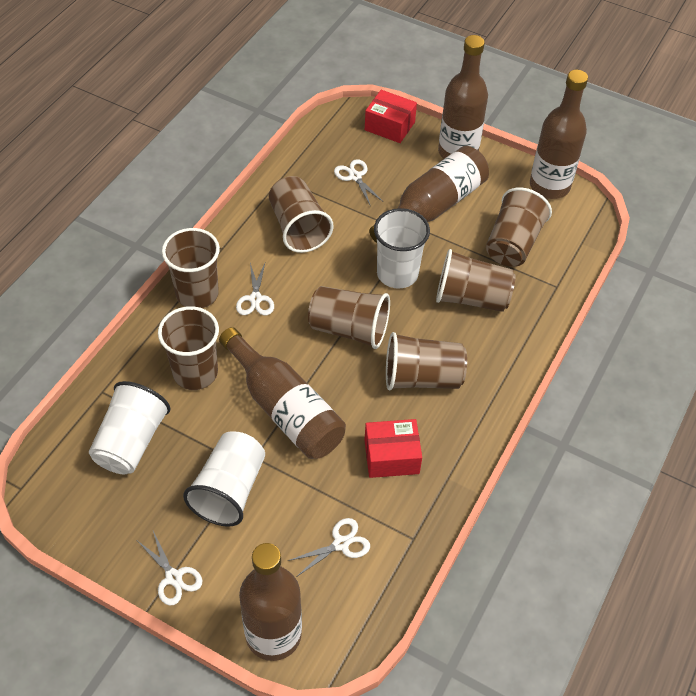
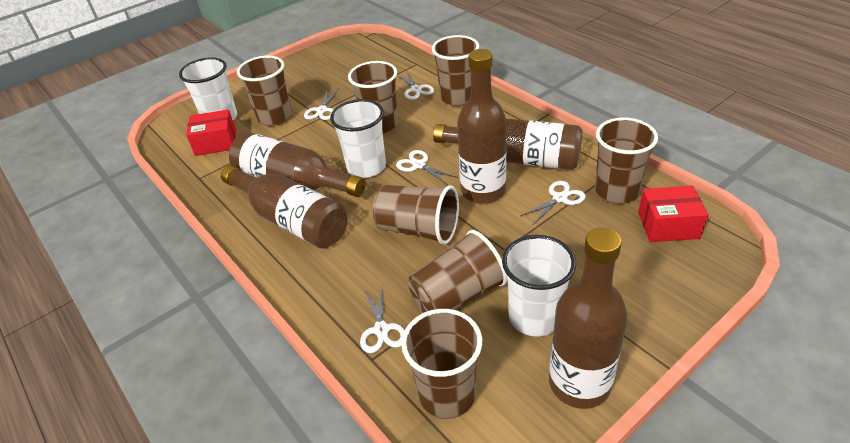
white scissors: 4 -> 5

